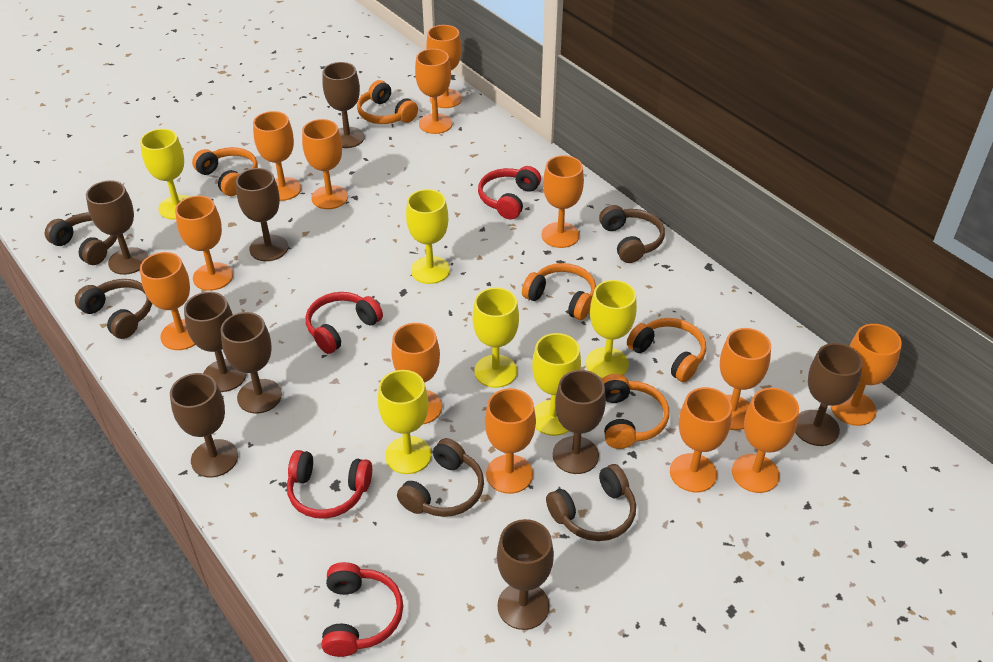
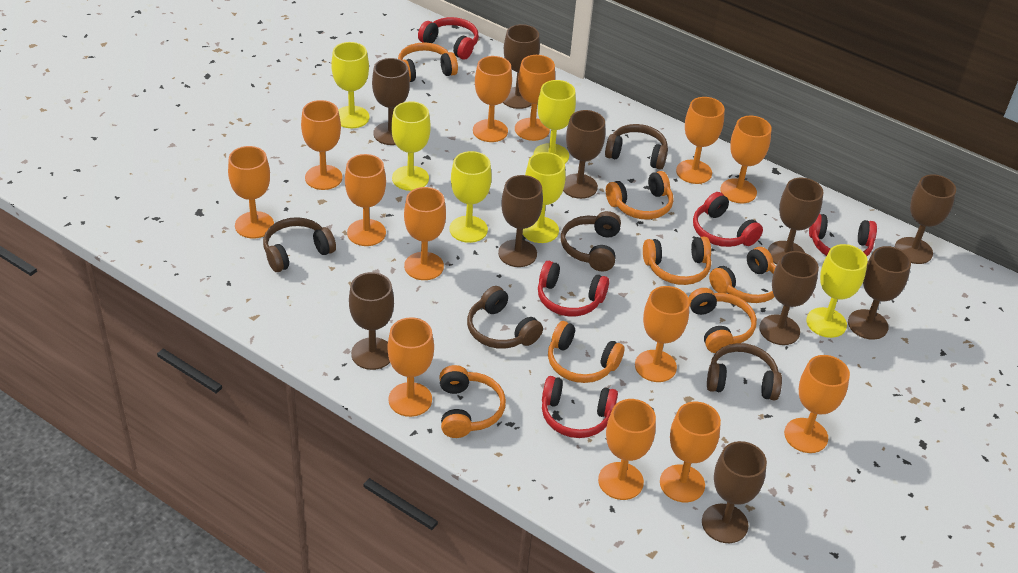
brown goblet: 9 -> 10
orange headphones: 5 -> 7
red headphones: 4 -> 5

